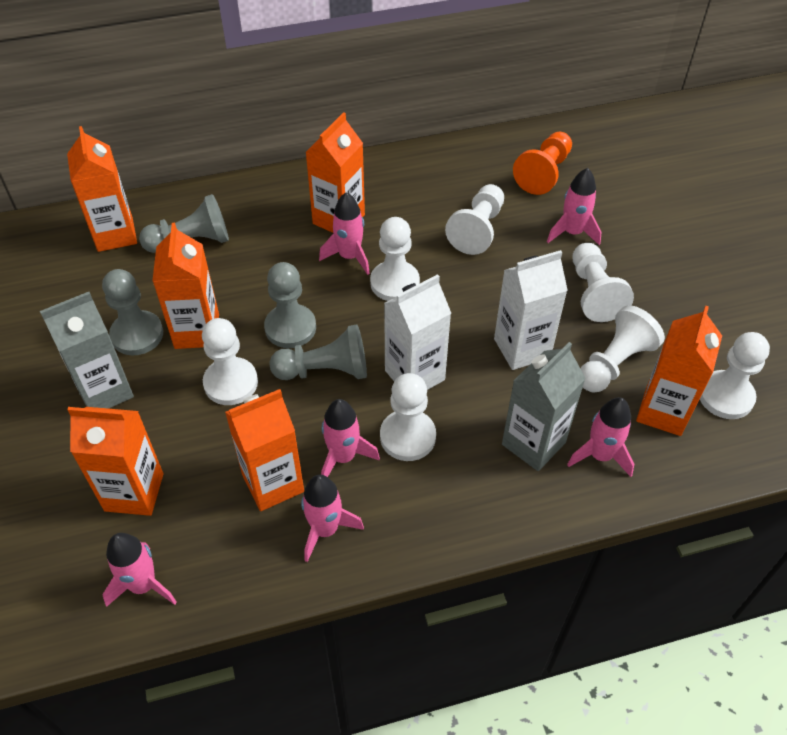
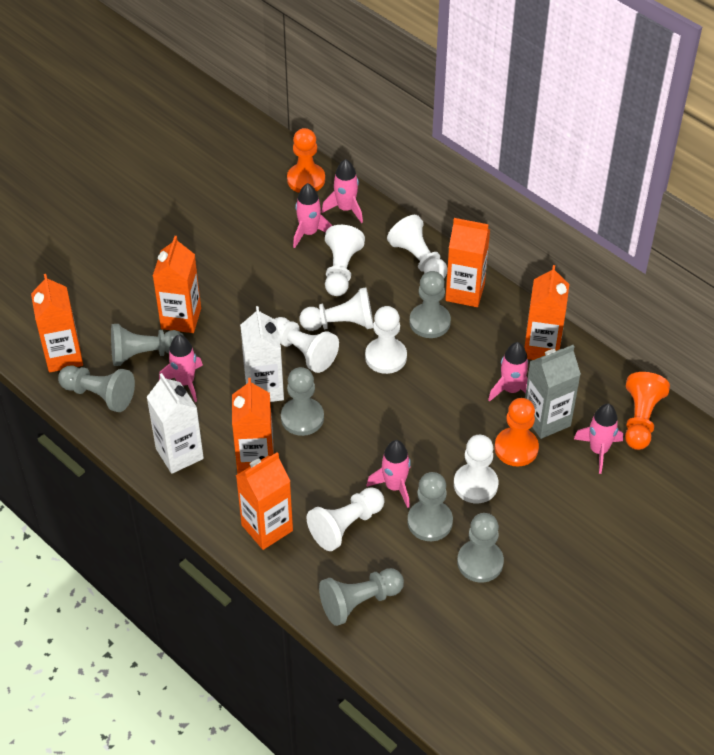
grey carton: 2 -> 1
grey pawn: 4 -> 7
orange pawn: 1 -> 3

